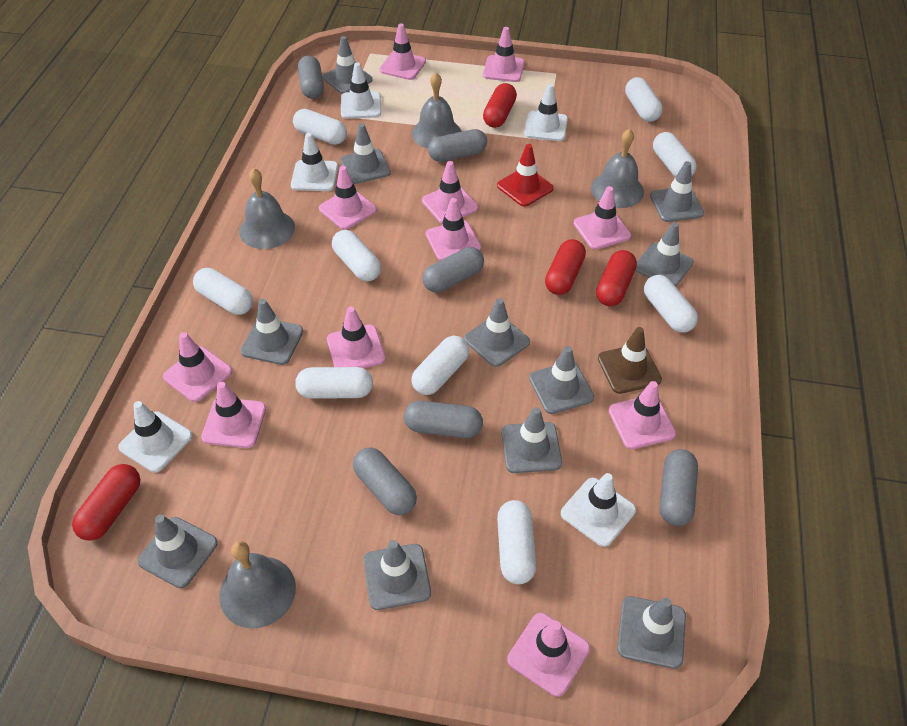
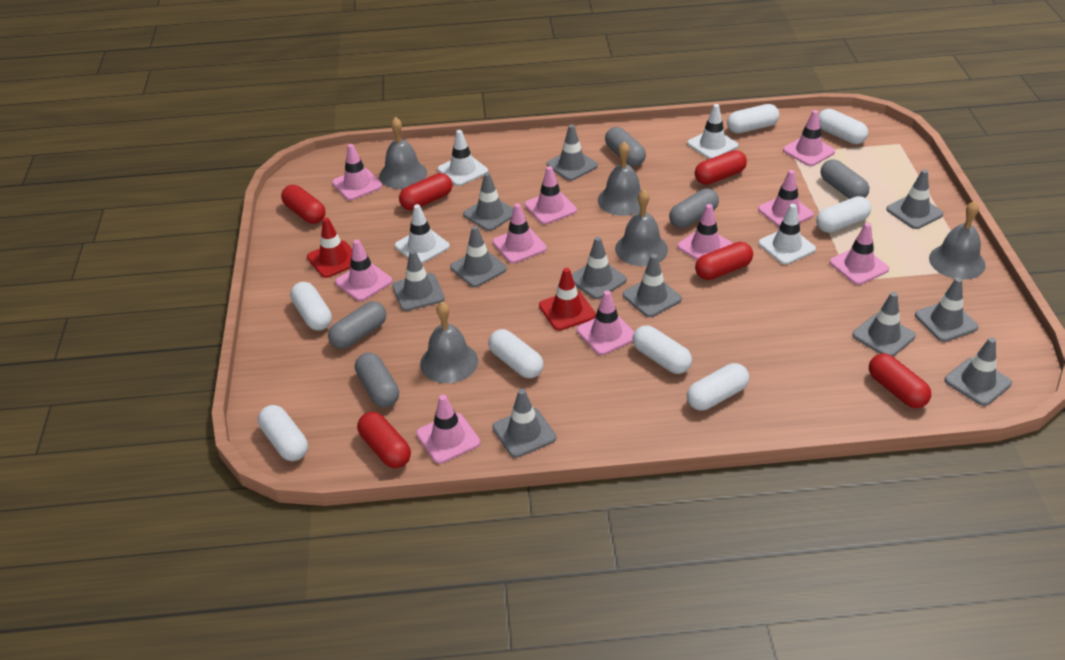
brown traffic cone: 1 -> 0
grey bell: 4 -> 5
grey capsule: 6 -> 5
pink traffic cone: 11 -> 10
red capsule: 4 -> 6
red traffic cone: 1 -> 2
white capsule: 9 -> 8
white traffic cone: 5 -> 4

